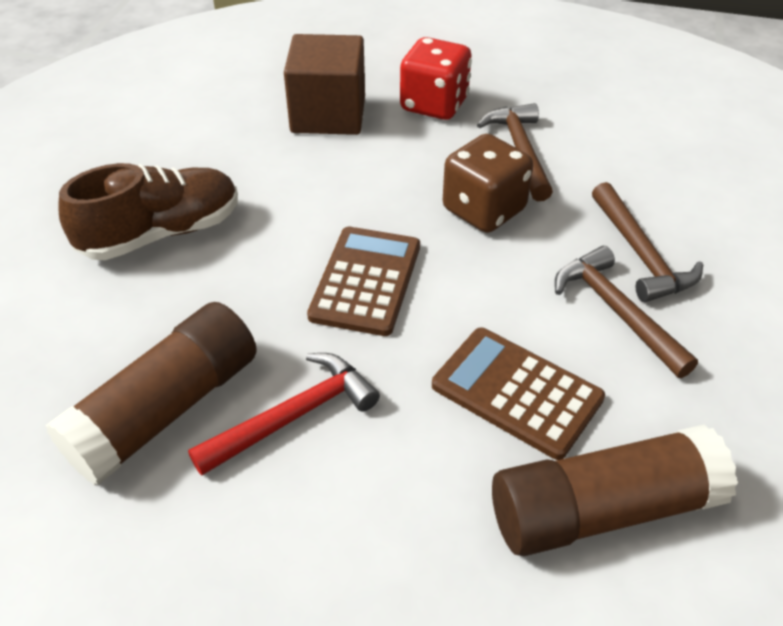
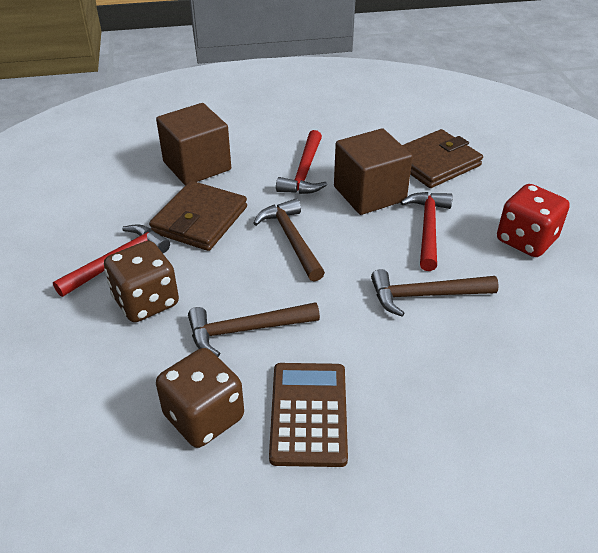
brown calculator: 2 -> 1
brown cube: 1 -> 2
brown dice: 1 -> 2
brown glue stick: 2 -> 0
brown shoe: 1 -> 0
brown wallet: 0 -> 2
red hammer: 1 -> 3

